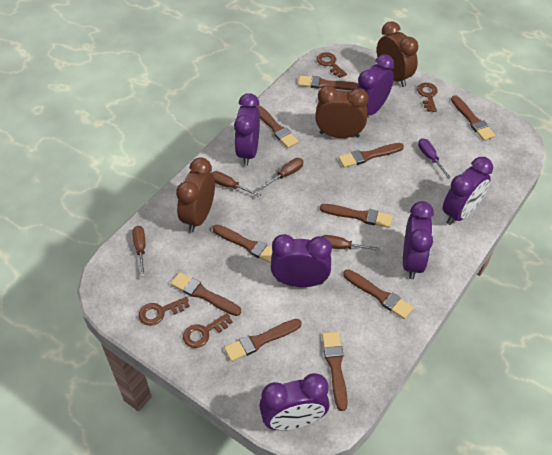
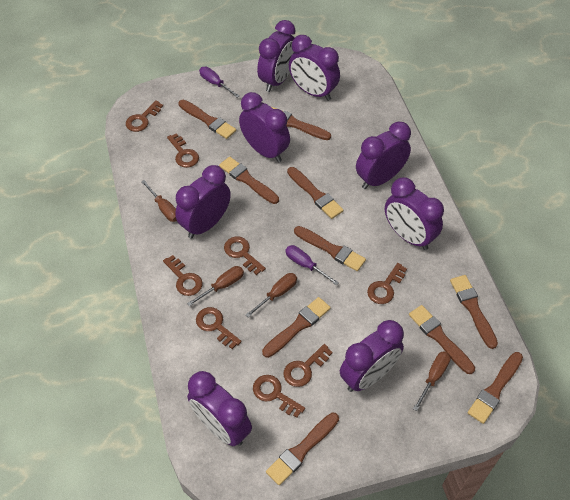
brown clock: 3 -> 0
brown key: 4 -> 8
purple clock: 6 -> 8
purple screwdriver: 1 -> 2

